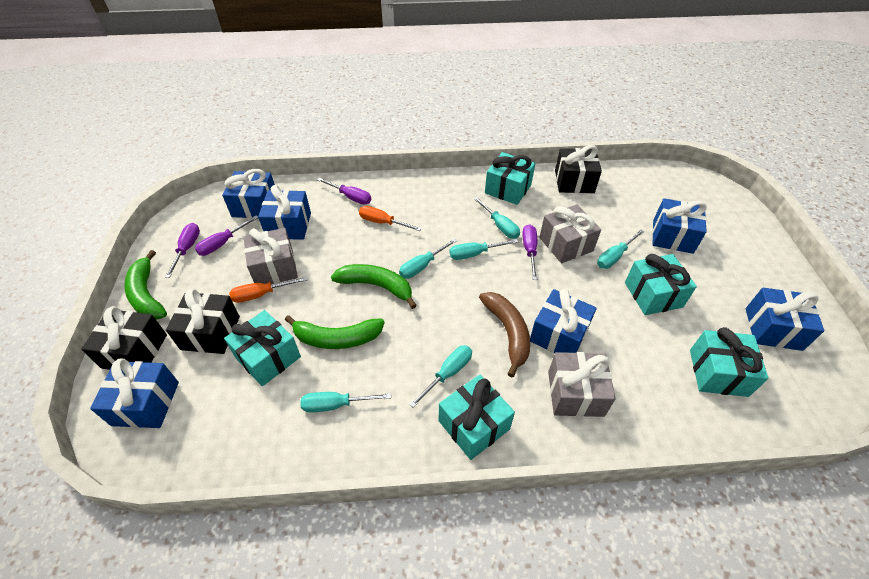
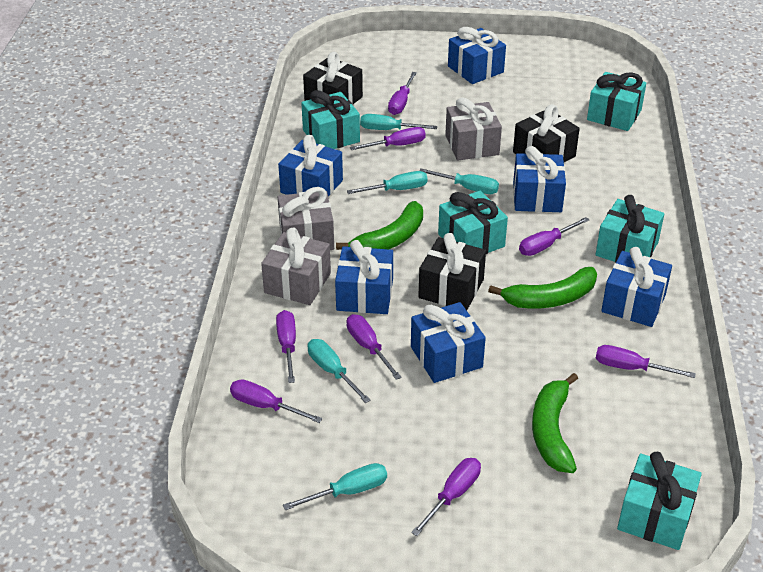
brown banana: 1 -> 0
orange screwdriver: 2 -> 0
purple screwdriver: 4 -> 8
turquoise screwdriver: 6 -> 5

